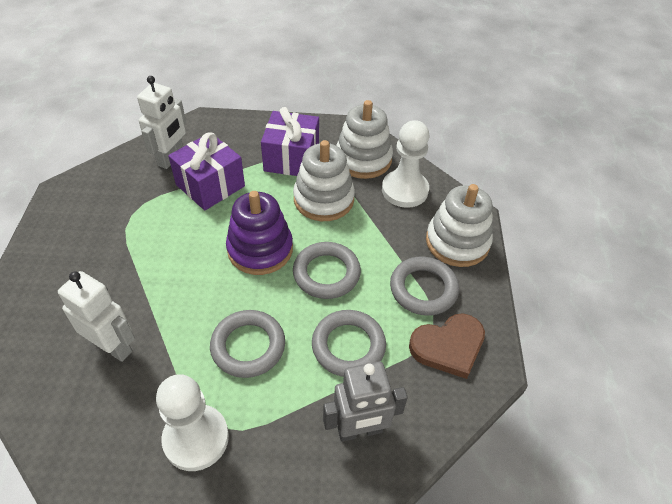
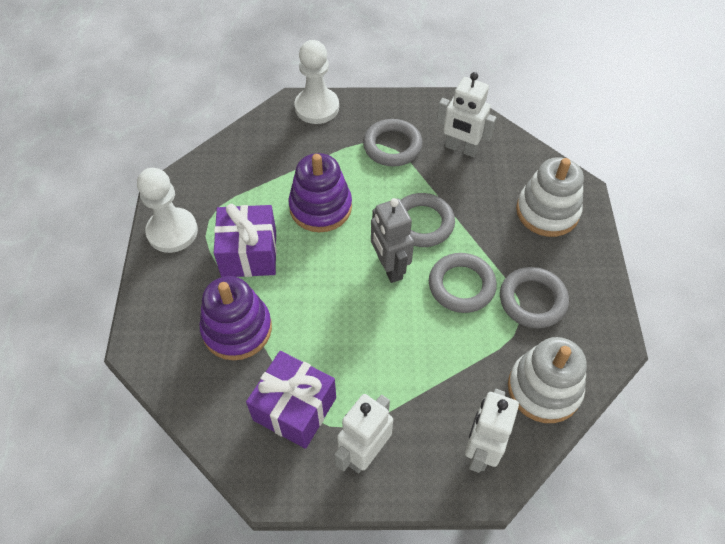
brown heart: 1 -> 0
purple stacking toy: 1 -> 2
white robot: 2 -> 3
white stacking toy: 3 -> 2

